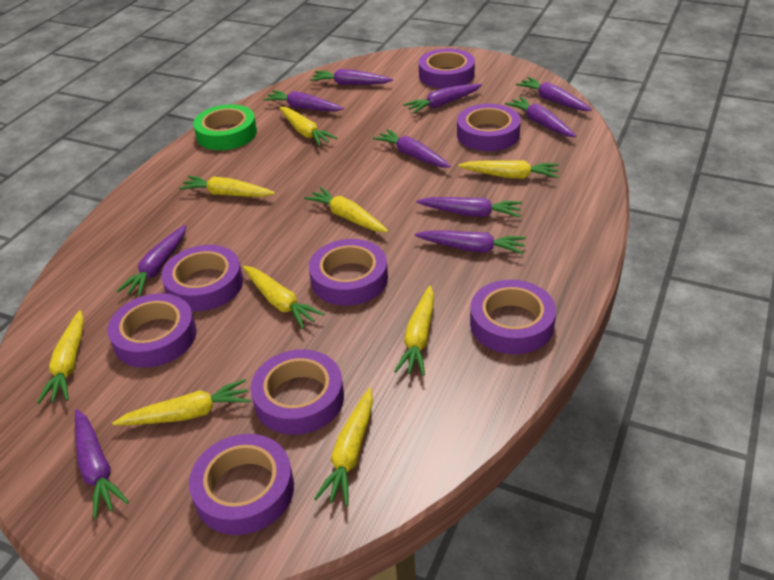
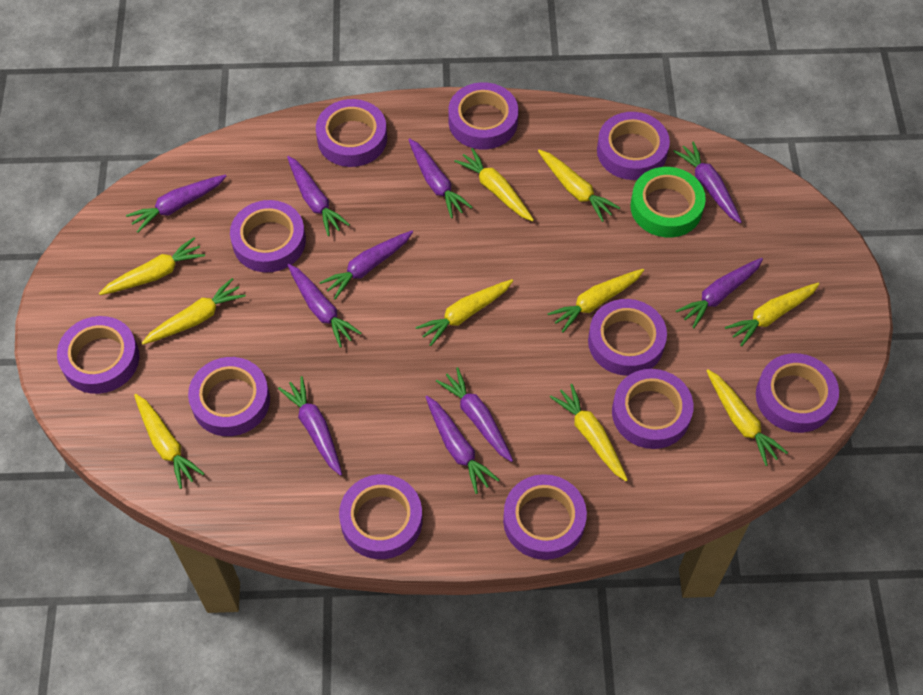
purple tape: 8 -> 11
yellow carrot: 9 -> 10

